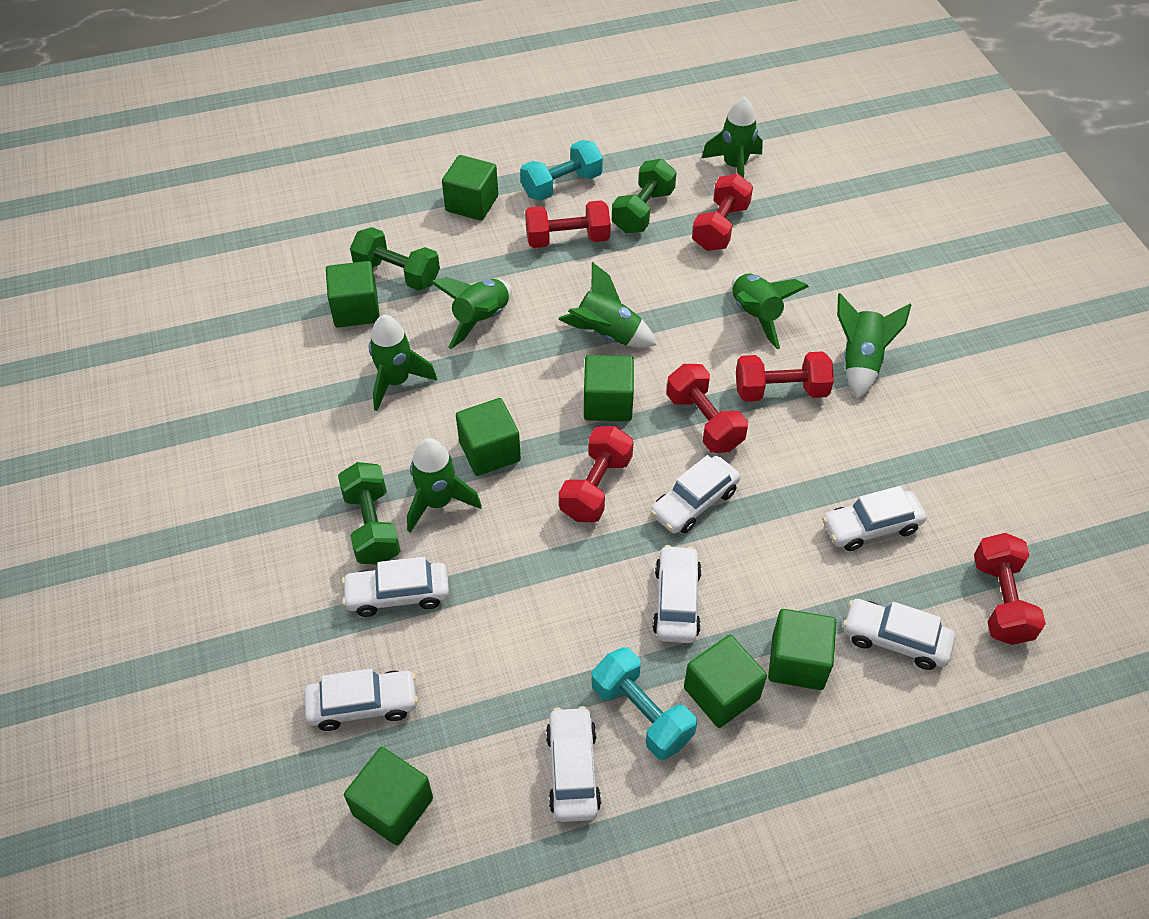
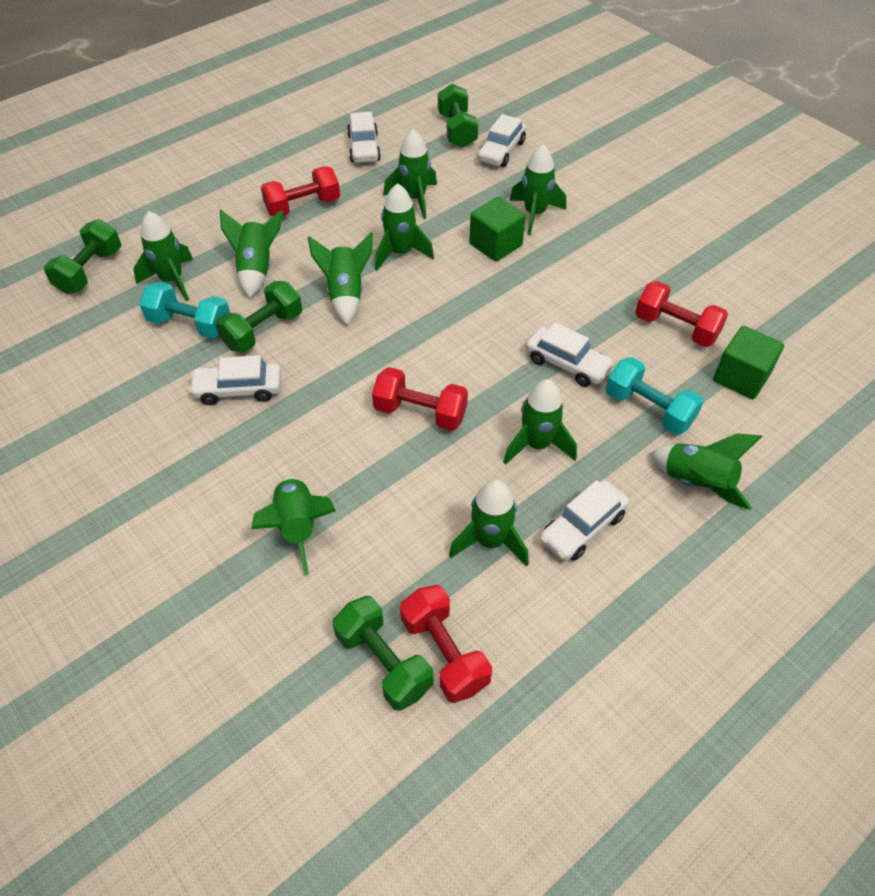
green cube: 7 -> 2
green dumbbell: 3 -> 4
green rocket: 7 -> 10
red dumbbell: 6 -> 4
white car: 7 -> 5

